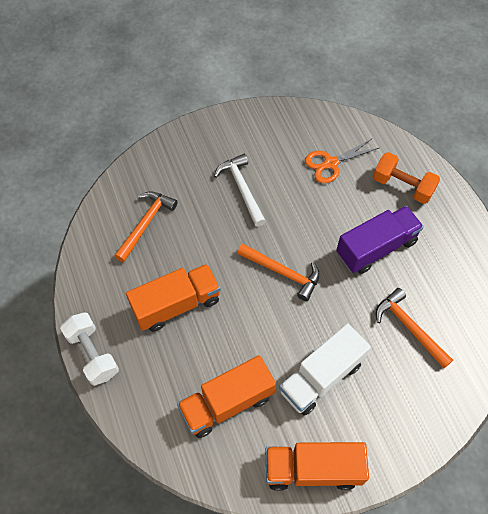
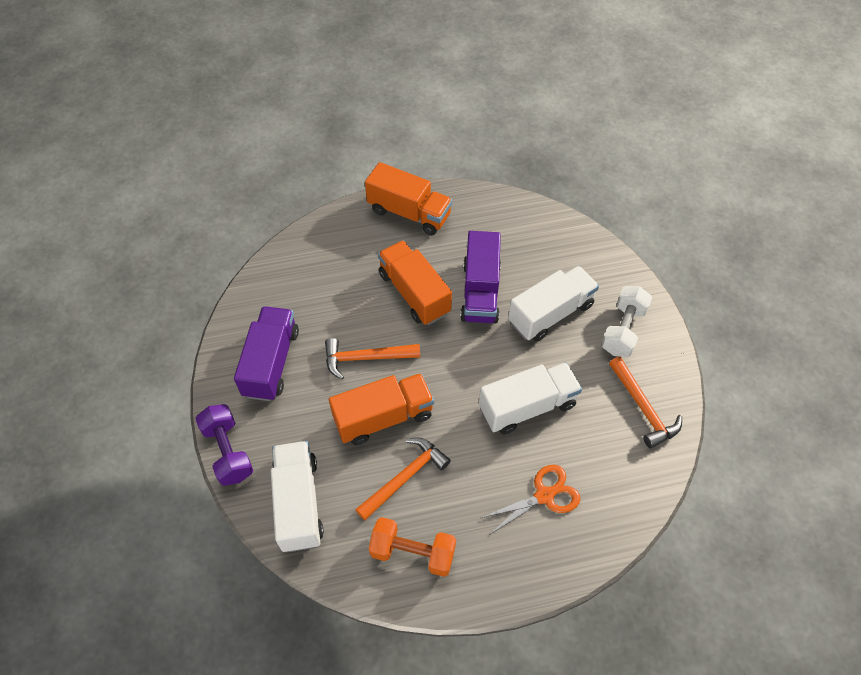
purple dumbbell: 0 -> 1
purple truck: 1 -> 2
white hammer: 1 -> 0
white truck: 1 -> 3

